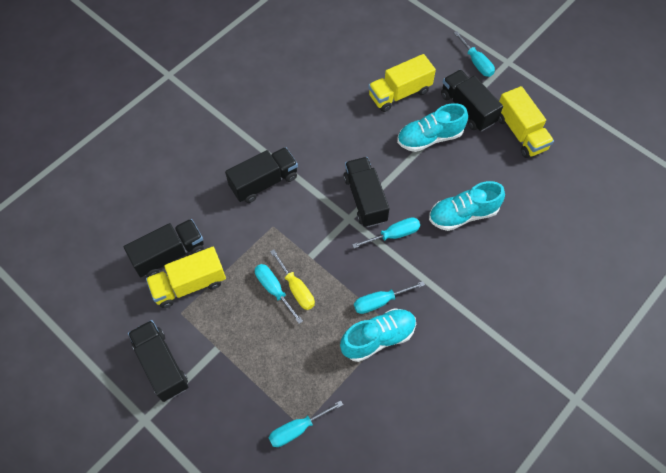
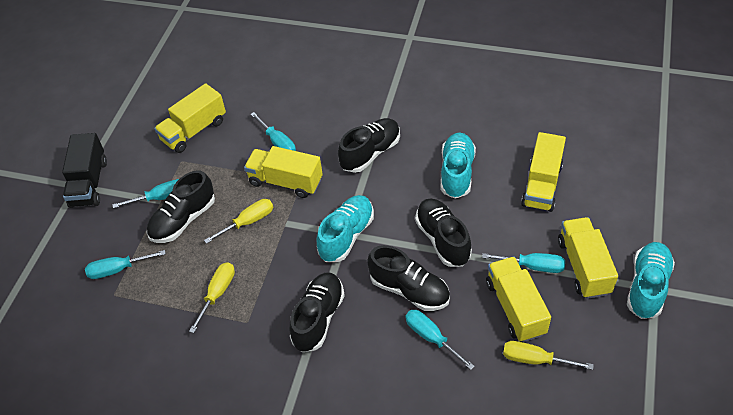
black shoe: 0 -> 5
black truck: 5 -> 1
yellow screwdriver: 1 -> 3
yellow truck: 3 -> 5

